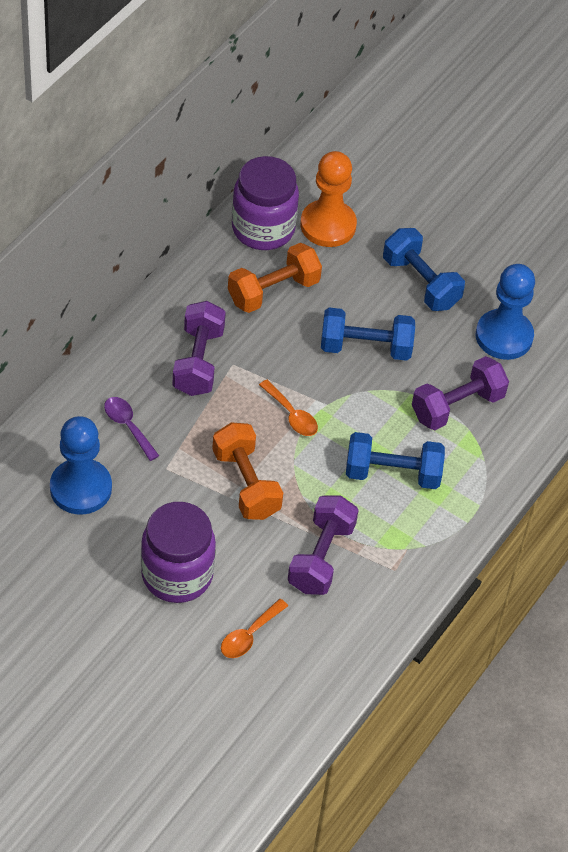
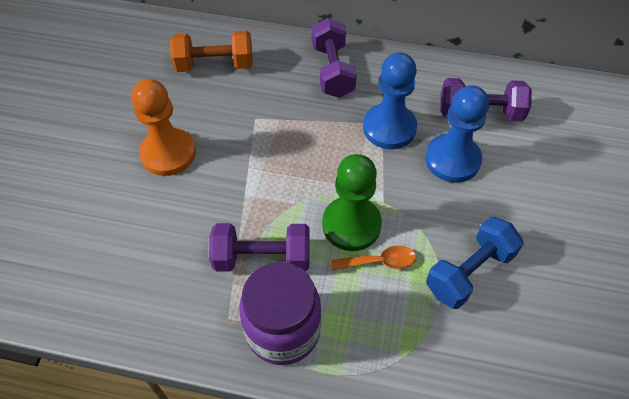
blue dumbbell: 3 -> 1
green pawn: 0 -> 1
orange dumbbell: 2 -> 1
orange spoon: 2 -> 1
purple jar: 2 -> 1
purple spoon: 1 -> 0

